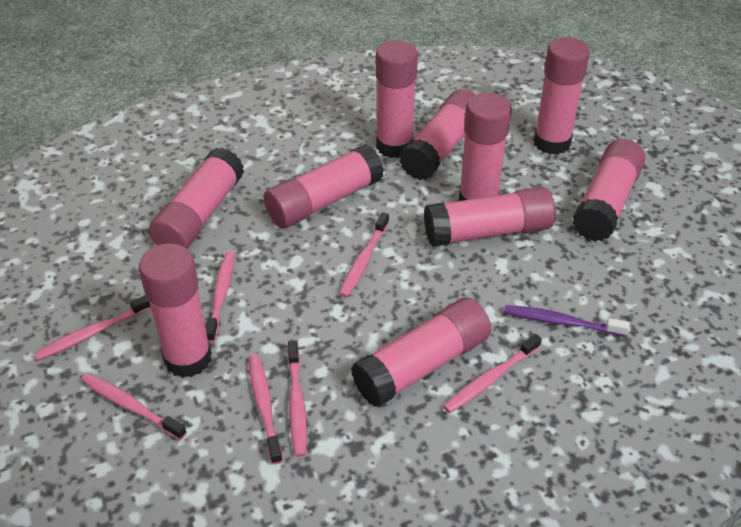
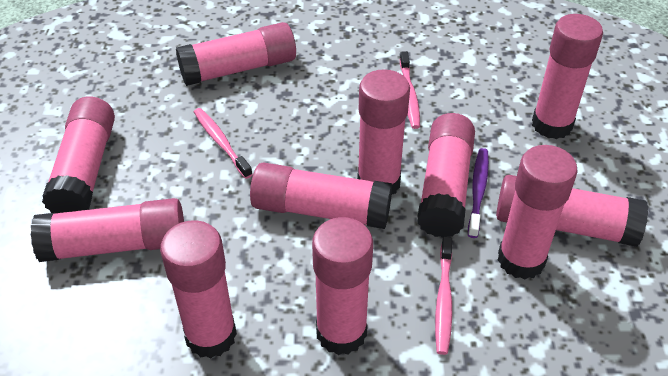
pink glue stick: 10 -> 11
pink toothbrush: 7 -> 3

